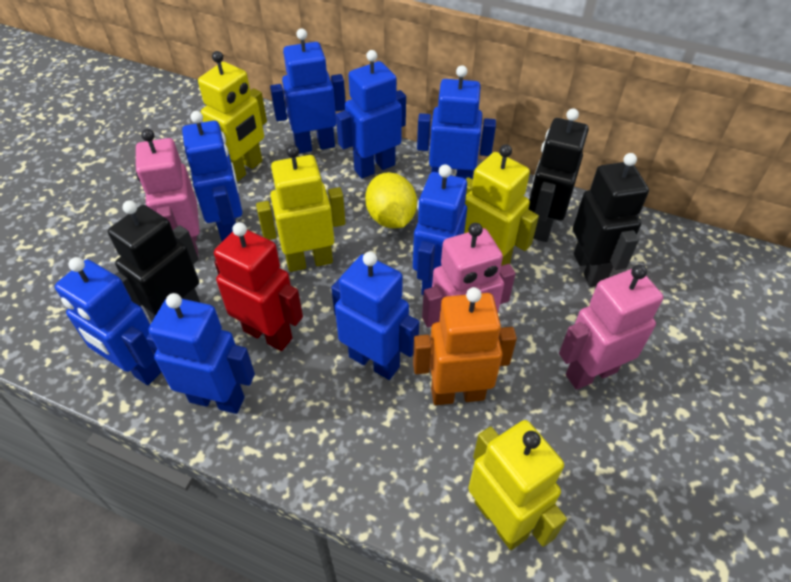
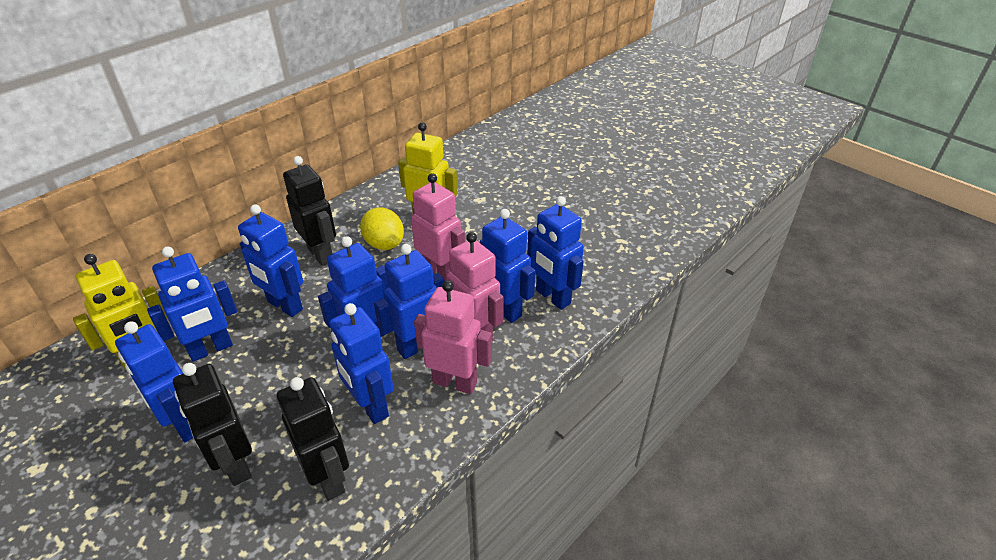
orange robot: 1 -> 0
red robot: 1 -> 0
yellow robot: 4 -> 2

